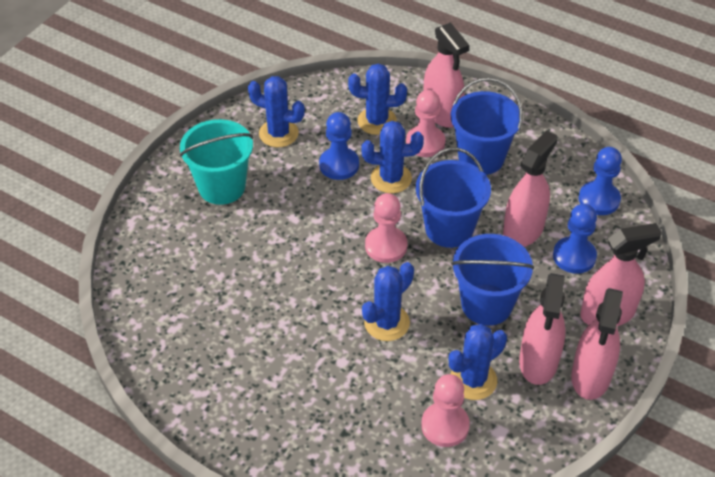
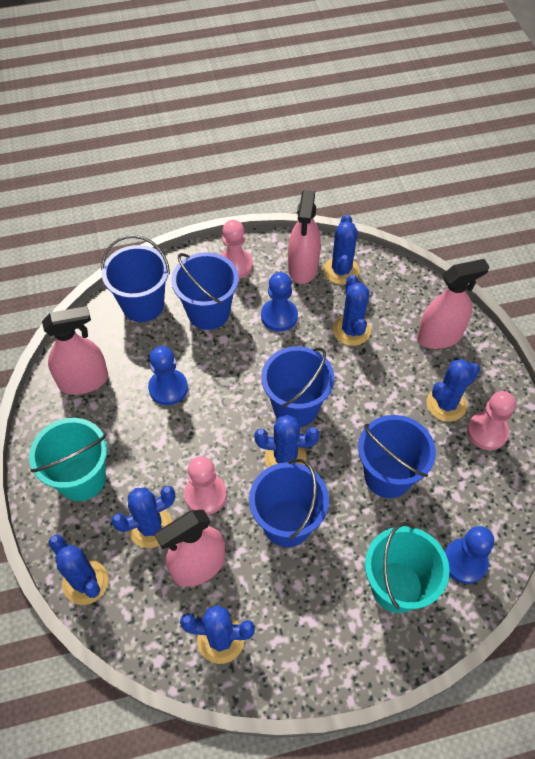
blue bucket: 3 -> 5
blue cactus: 5 -> 7
pink spray bottle: 5 -> 4
turquoise bucket: 1 -> 2

